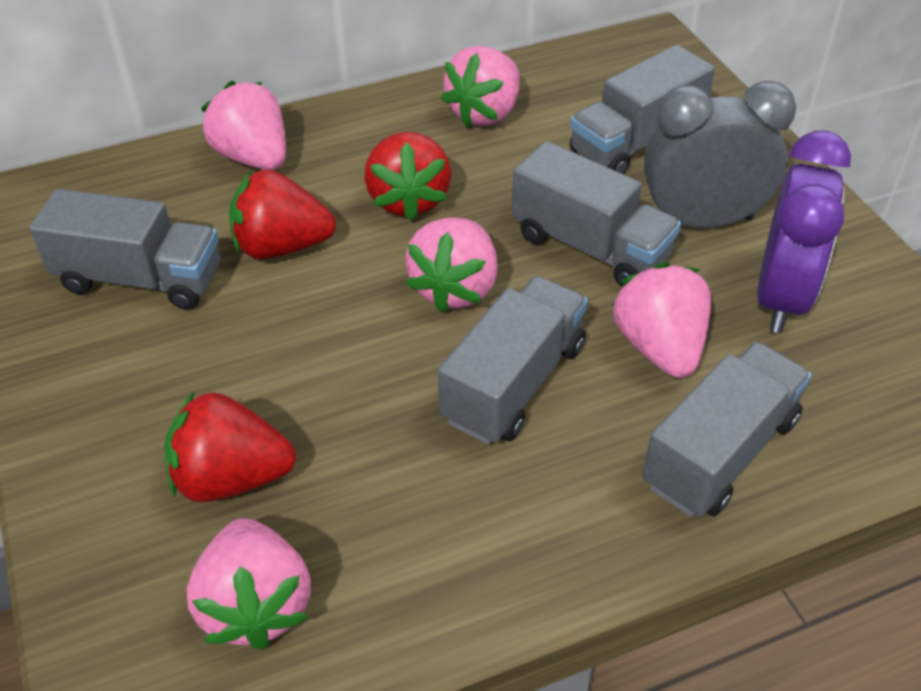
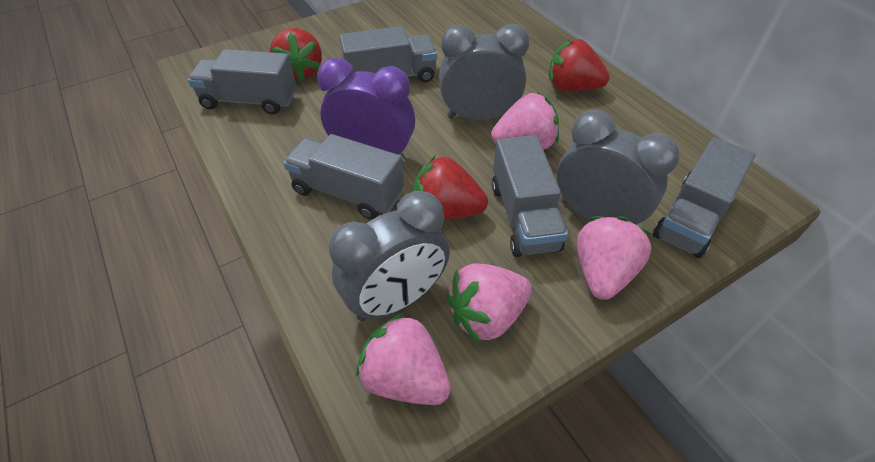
grey clock: 1 -> 3
pink strawberry: 5 -> 4

